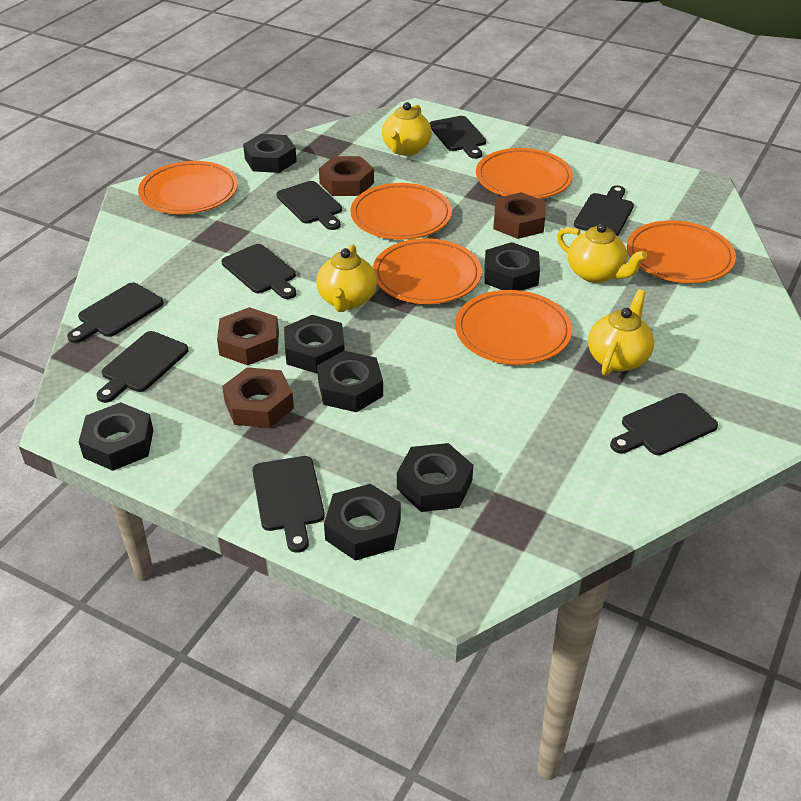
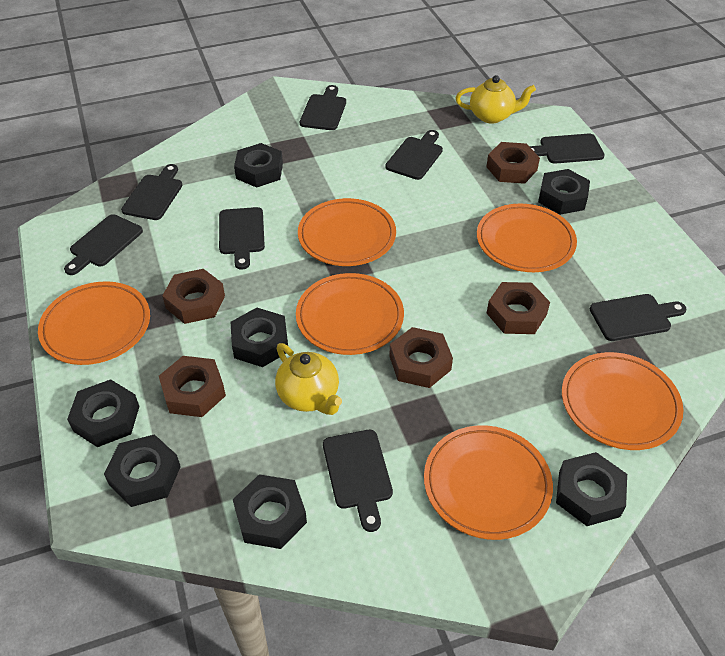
brown nut: 4 -> 5
yellow teapot: 4 -> 2

